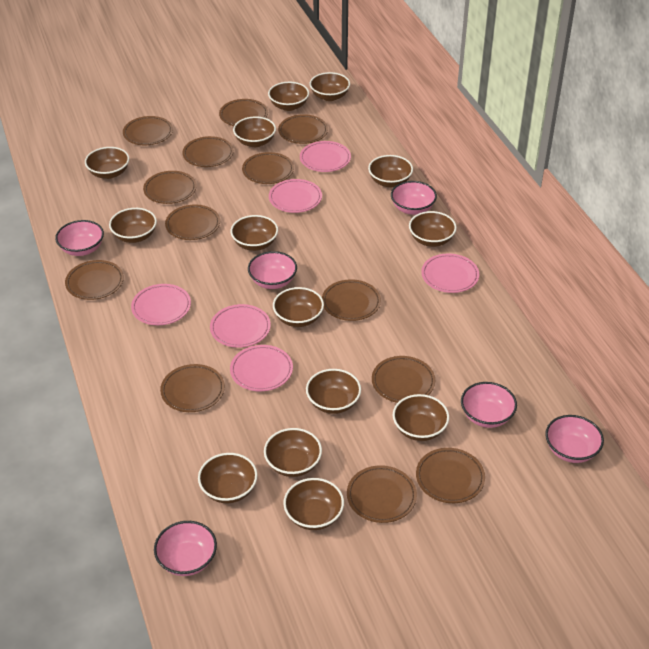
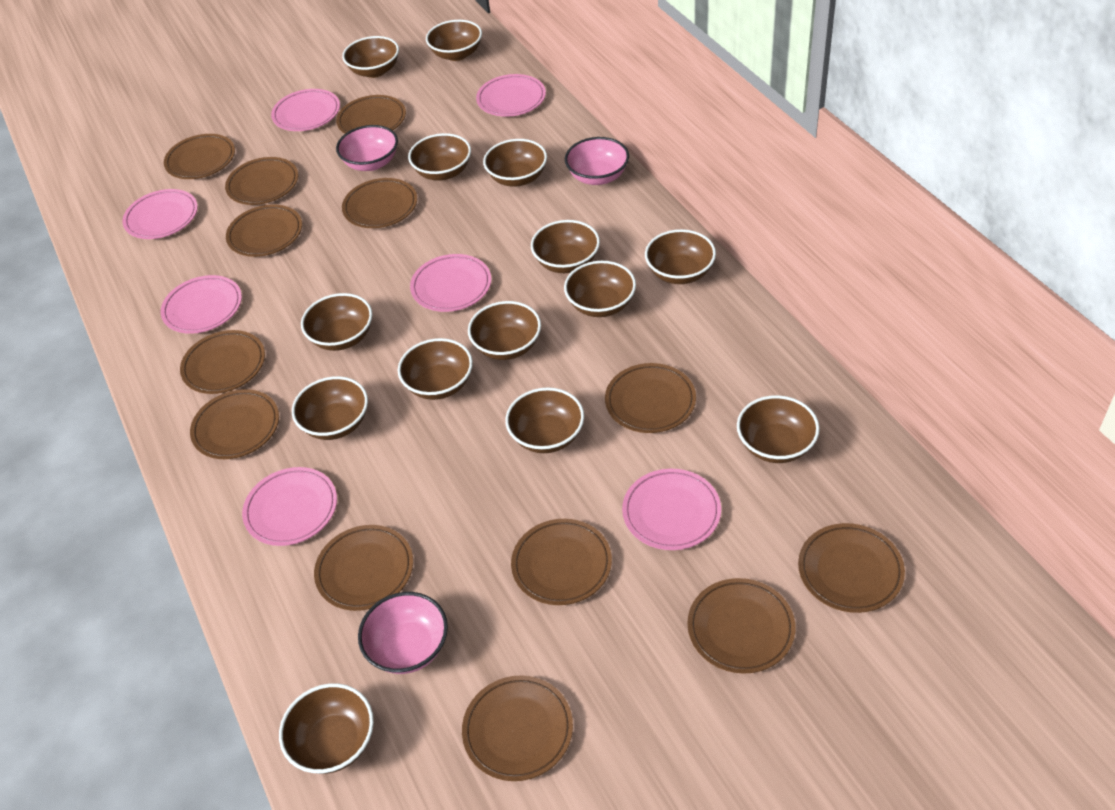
pink bowl: 6 -> 3
pink plate: 6 -> 7

